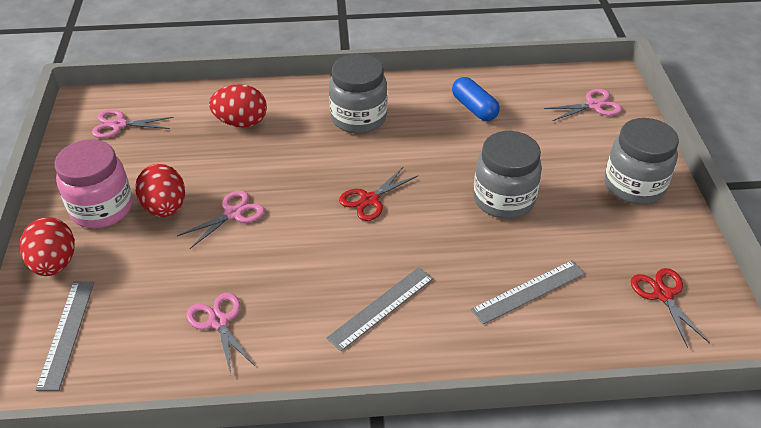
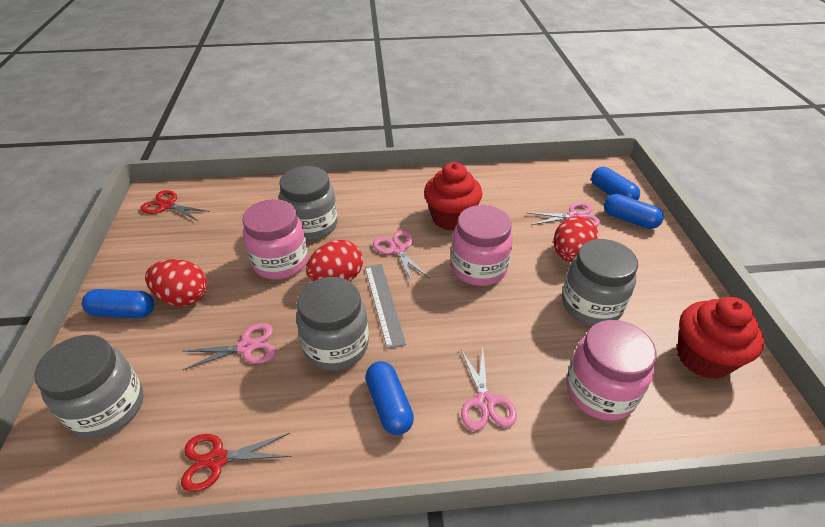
blue capsule: 1 -> 4
grey jar: 3 -> 4
grey ruler: 3 -> 1
pink jar: 1 -> 3
red cupcake: 0 -> 2

